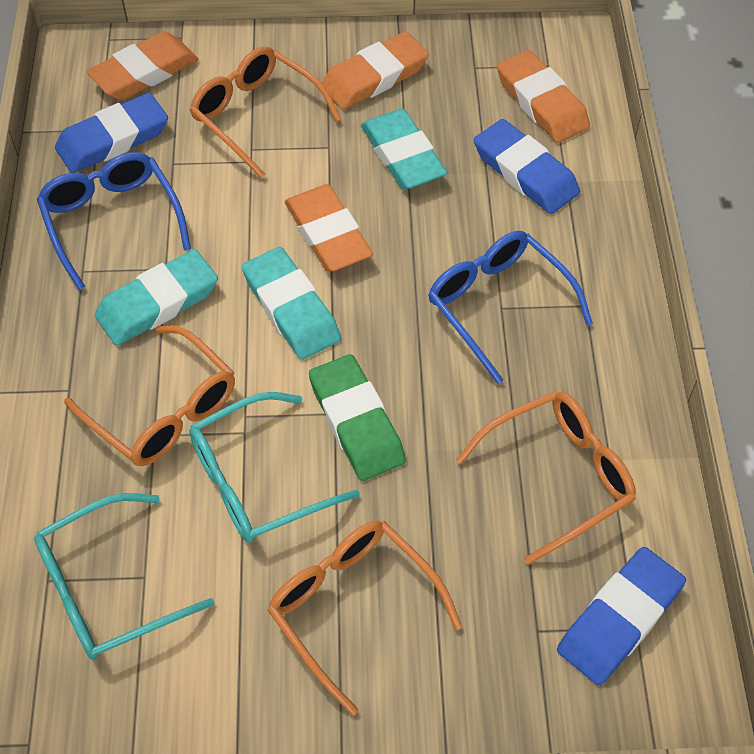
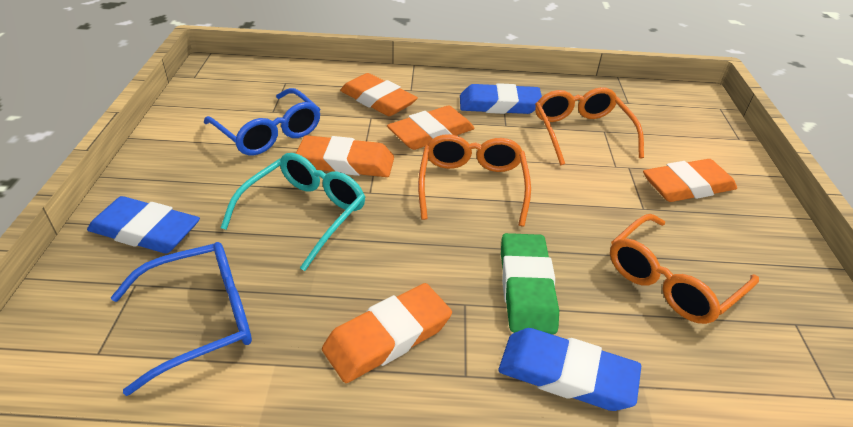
orange eraser: 4 -> 5
orange glasses: 4 -> 3
turquoise eraser: 3 -> 0
turquoise glasses: 2 -> 1

